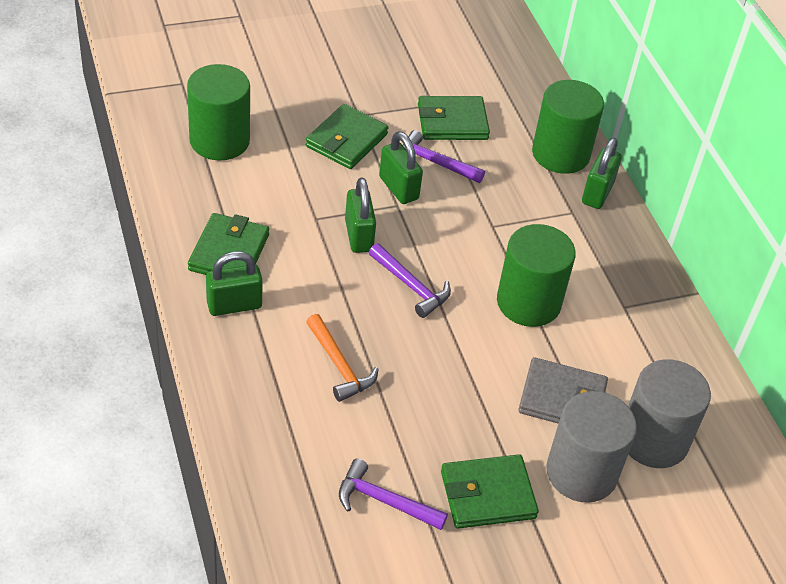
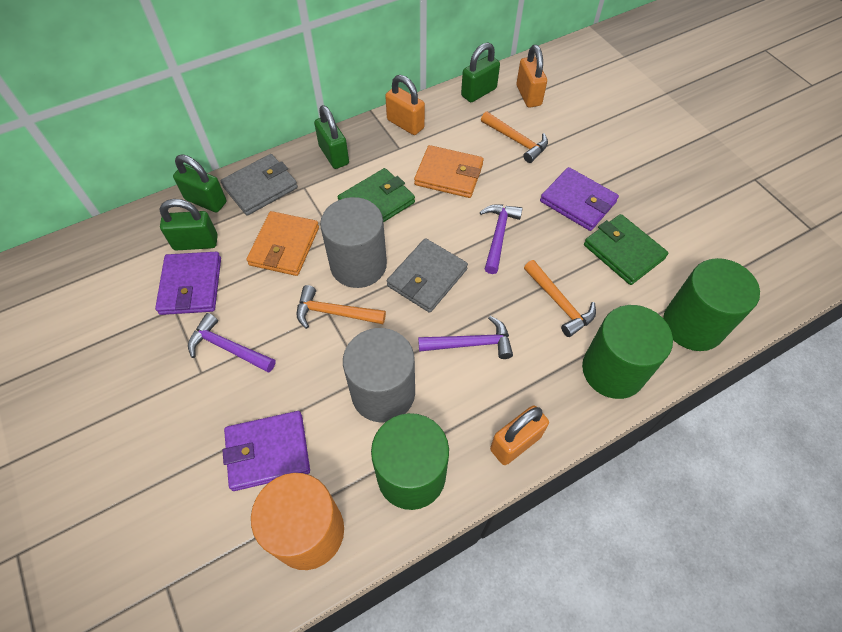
green wallet: 4 -> 2
grey wallet: 1 -> 2
orange cylinder: 0 -> 1
orange hammer: 1 -> 3
orange padlock: 0 -> 3
orange wallet: 0 -> 2
purple wallet: 0 -> 3

